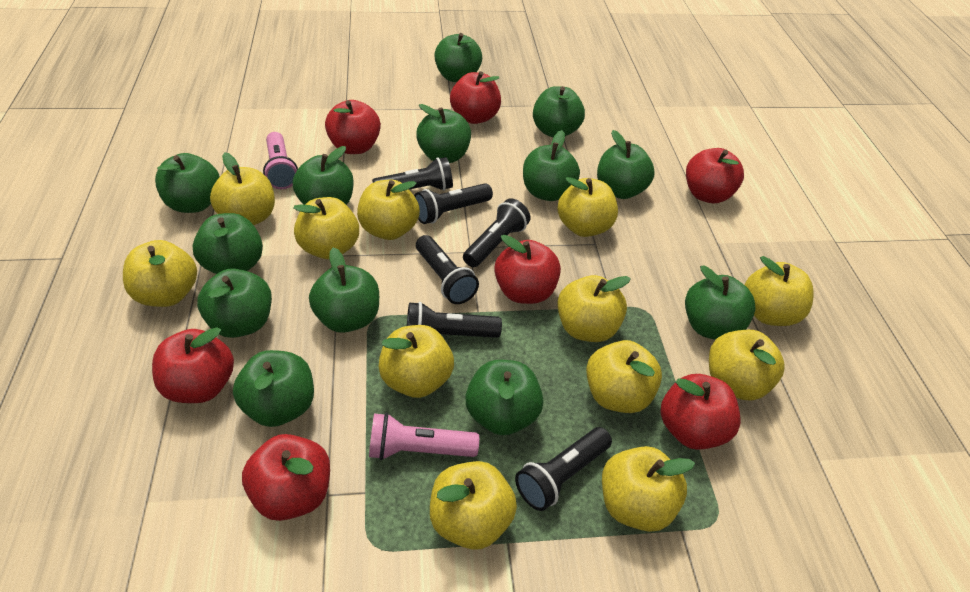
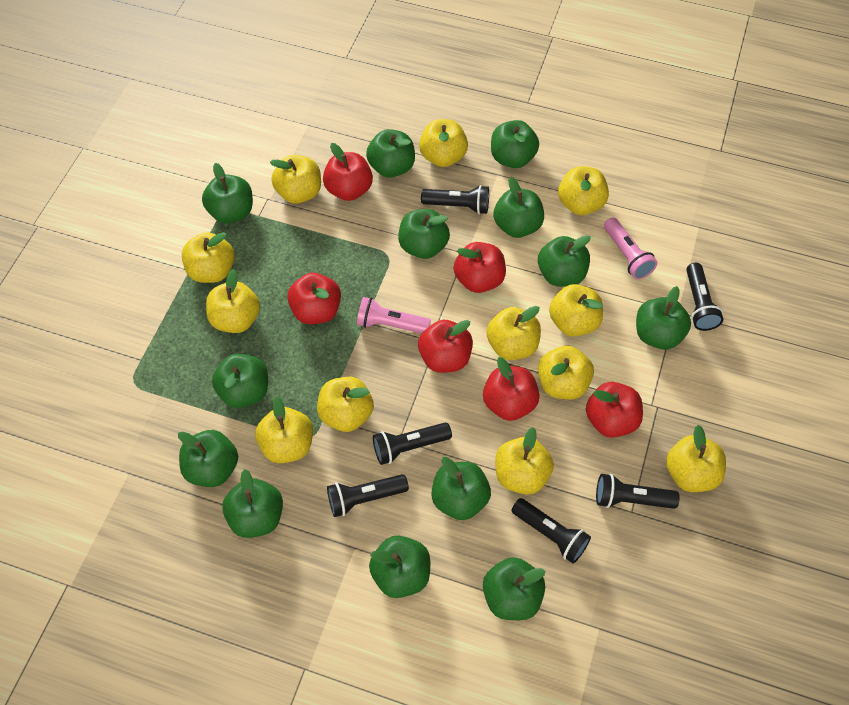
red apple: 7 -> 6

